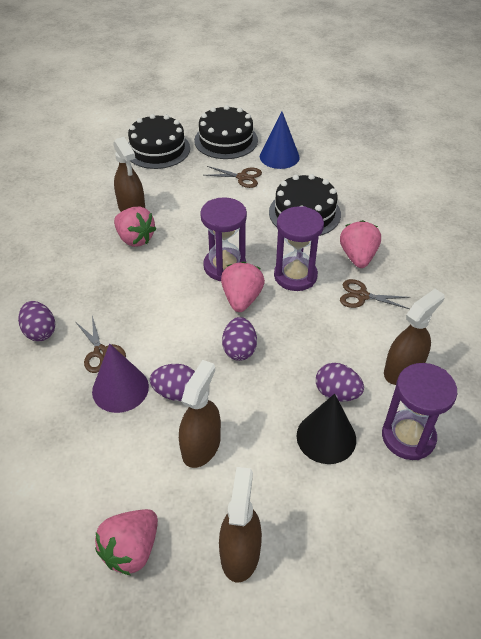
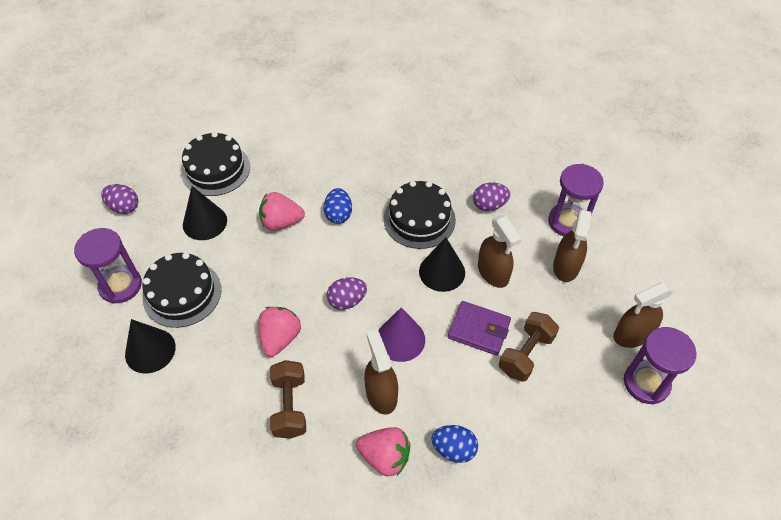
black cone: 1 -> 3
blue cone: 1 -> 0
blue egg: 0 -> 2
brown dumbbell: 0 -> 2
brown scissors: 3 -> 0
pink strawberry: 4 -> 3
purple egg: 4 -> 3
purple wallet: 0 -> 1

